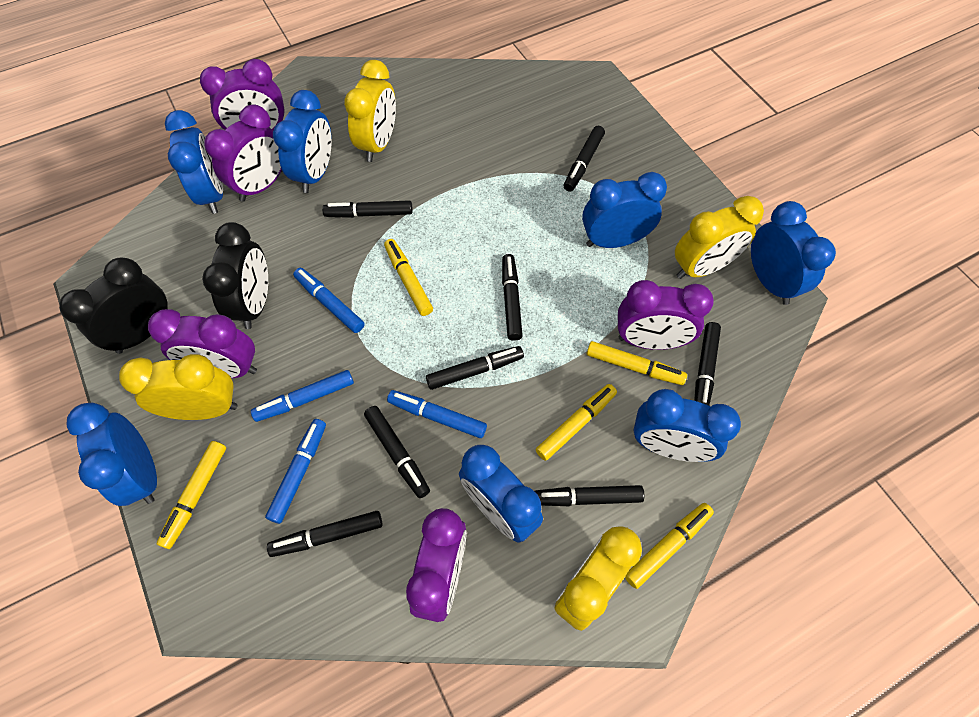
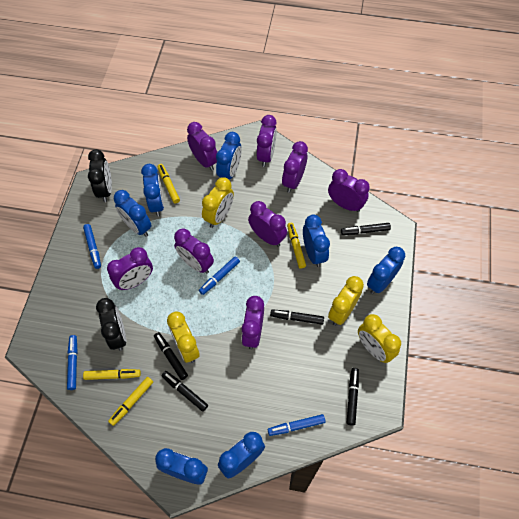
black marker: 8 -> 5
purple clock: 5 -> 8
yellow marker: 5 -> 4

